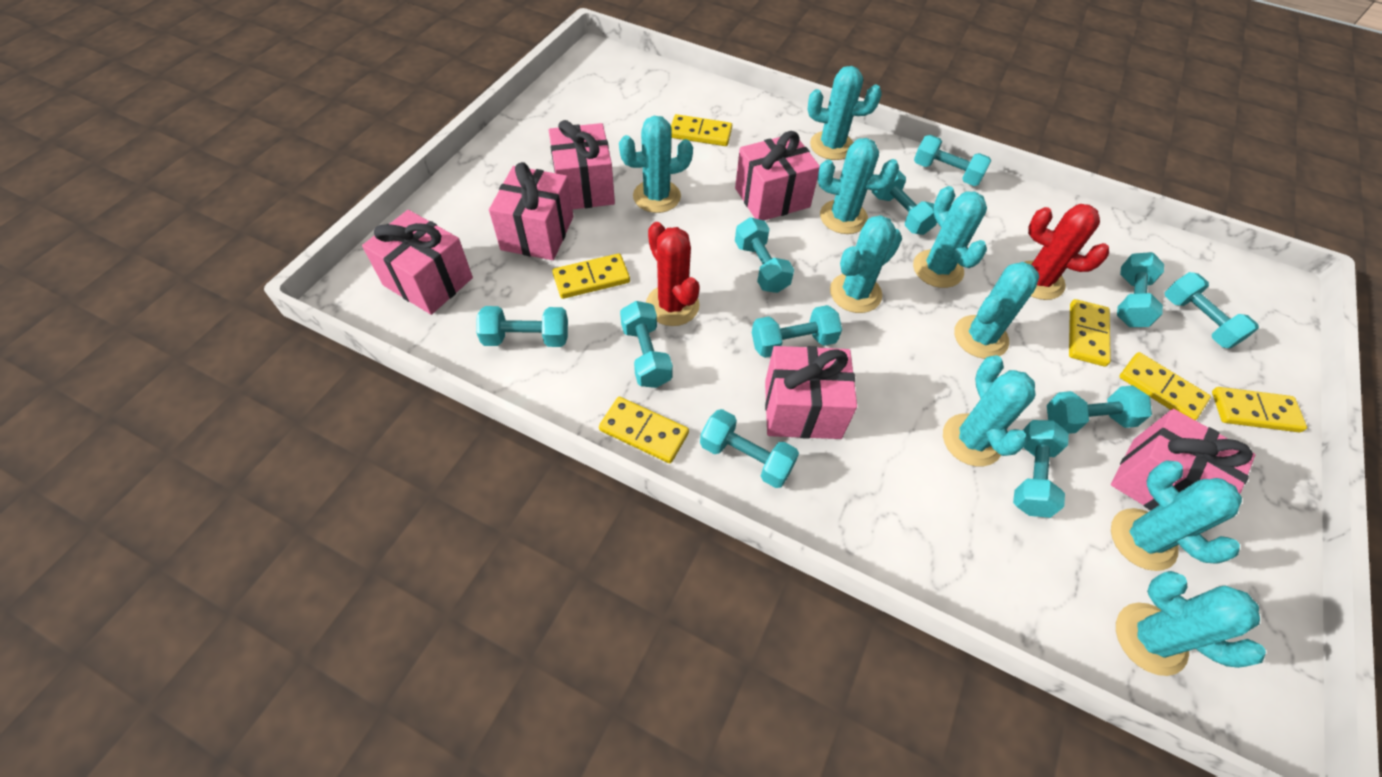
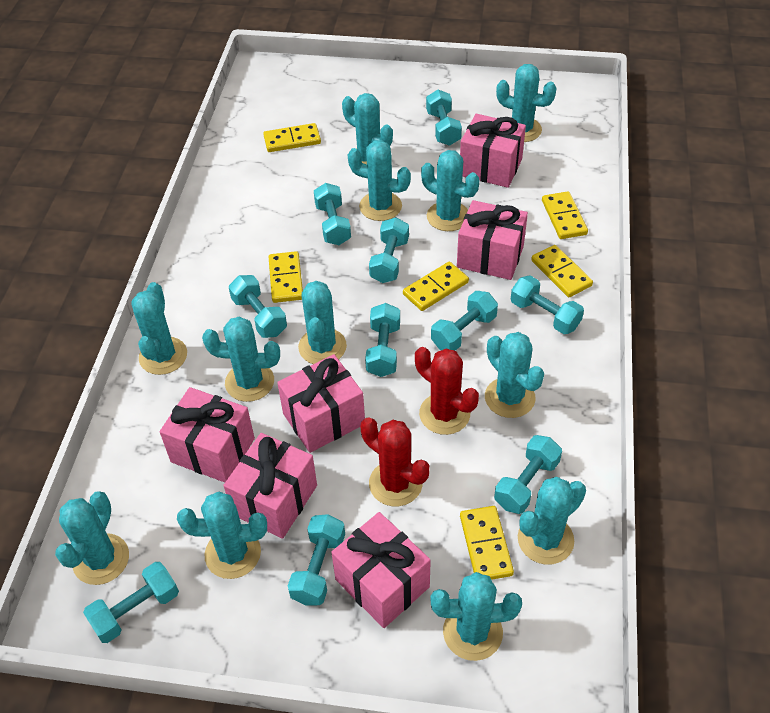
turquoise cactus: 9 -> 12
turquoise dumbbell: 11 -> 10

